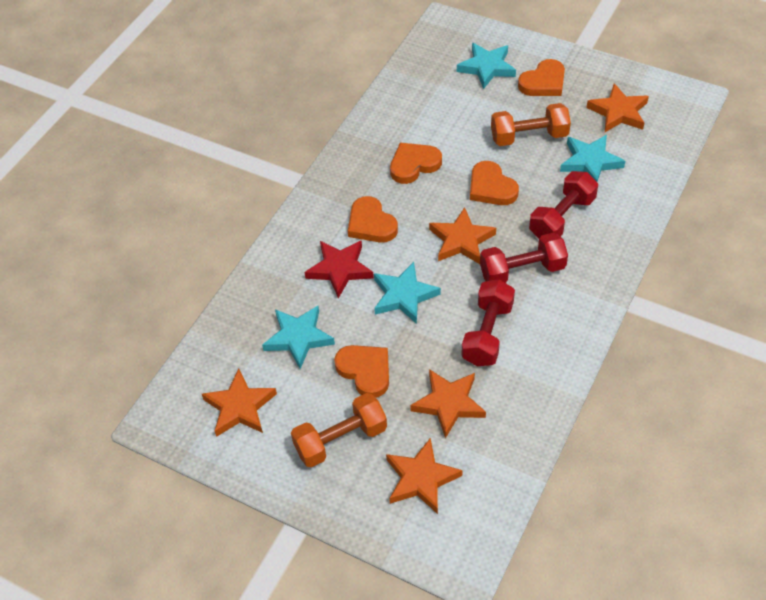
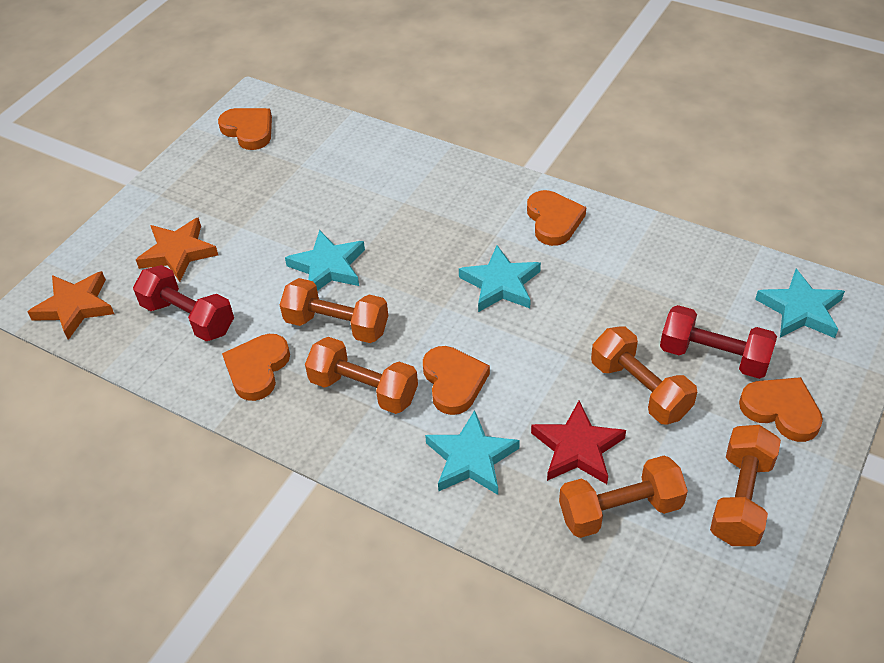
orange dumbbell: 2 -> 5
orange star: 5 -> 2
red dumbbell: 3 -> 2

